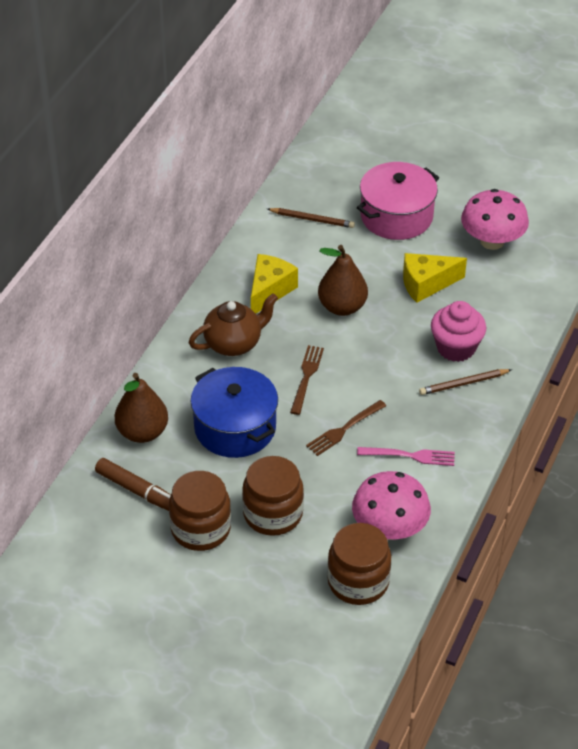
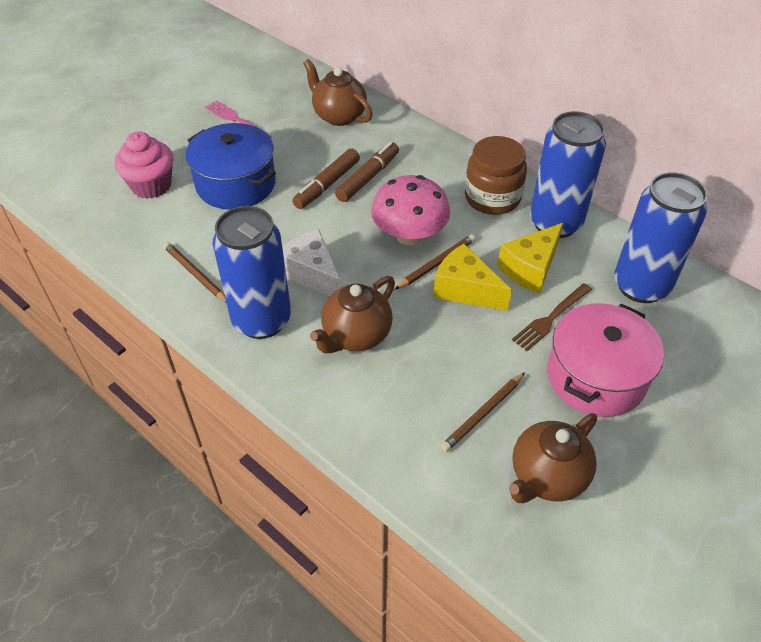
blue can: 0 -> 3
brown fork: 2 -> 1
brown jar: 3 -> 1
brown marker: 1 -> 2
brown pear: 2 -> 0
brown pencil: 2 -> 3
brown teapot: 1 -> 3
pink mushroom: 2 -> 1
white cheese: 0 -> 1

